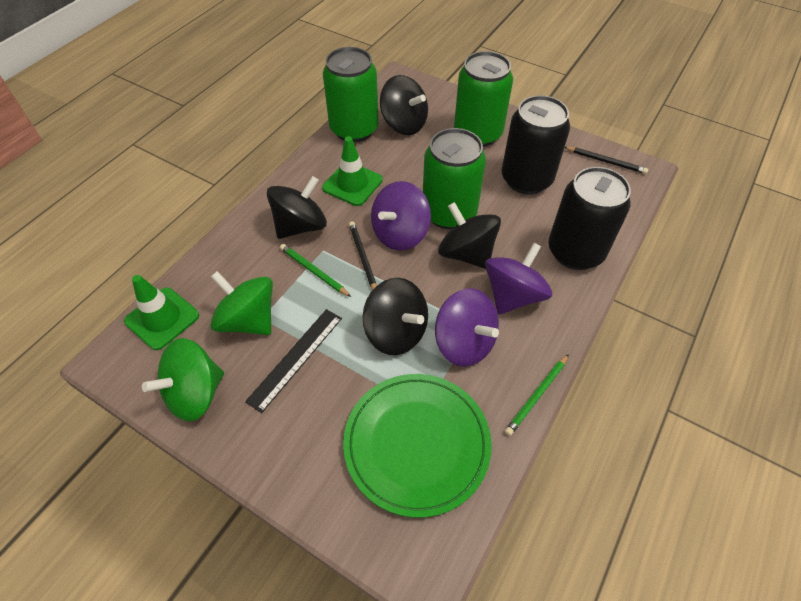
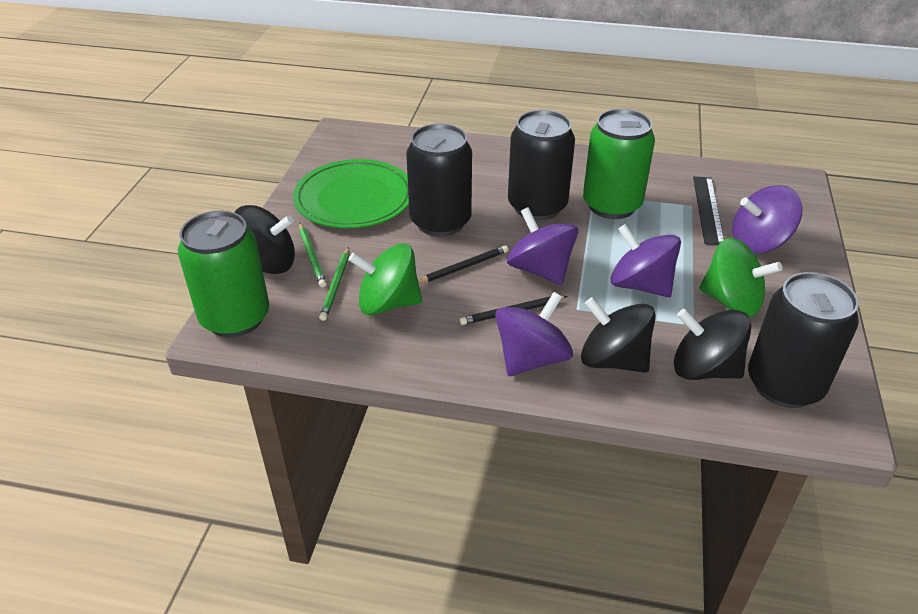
black can: 2 -> 3
black spinning top: 4 -> 3
green can: 3 -> 2
green traffic cone: 2 -> 0
purple spinning top: 3 -> 4

